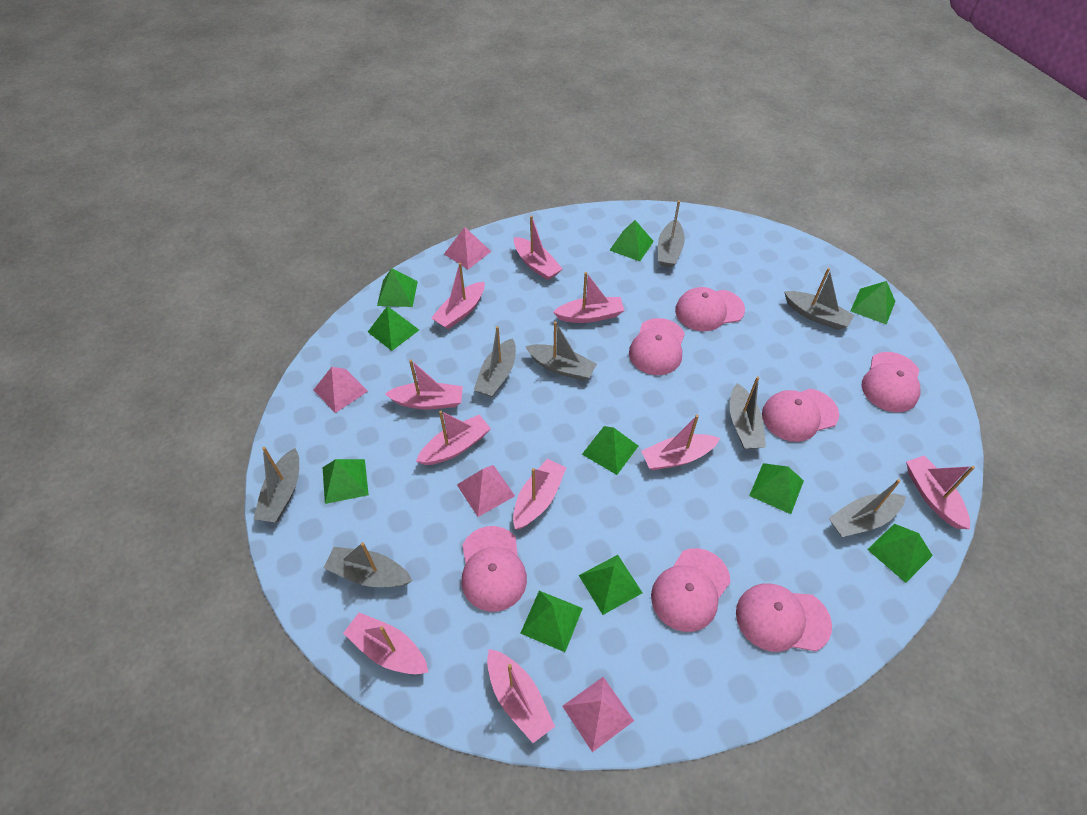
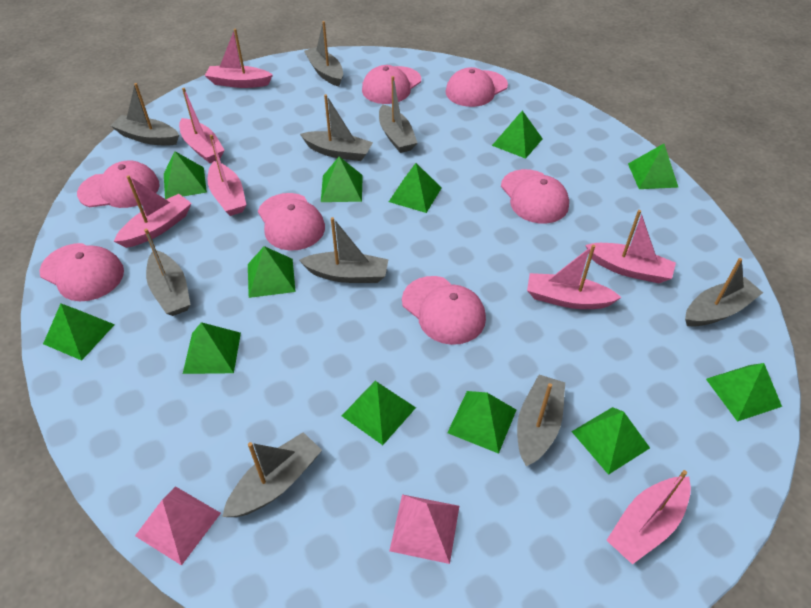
green pyramid: 10 -> 12
grey boat: 8 -> 9
pink boat: 10 -> 7
pink pyramid: 4 -> 2

